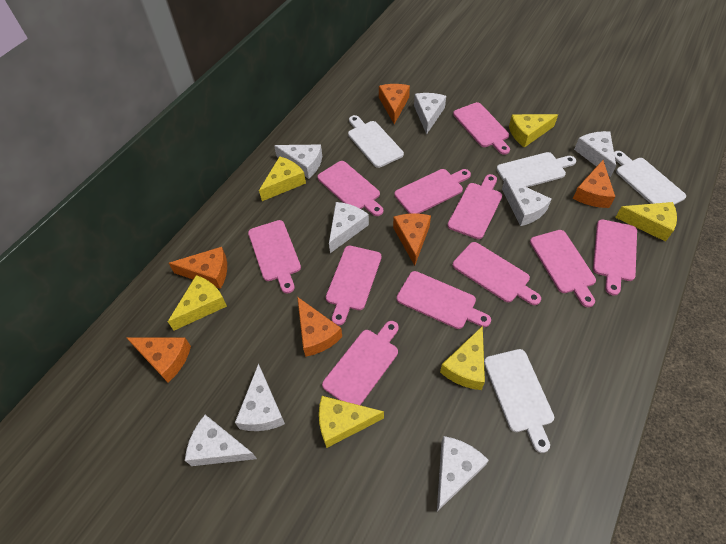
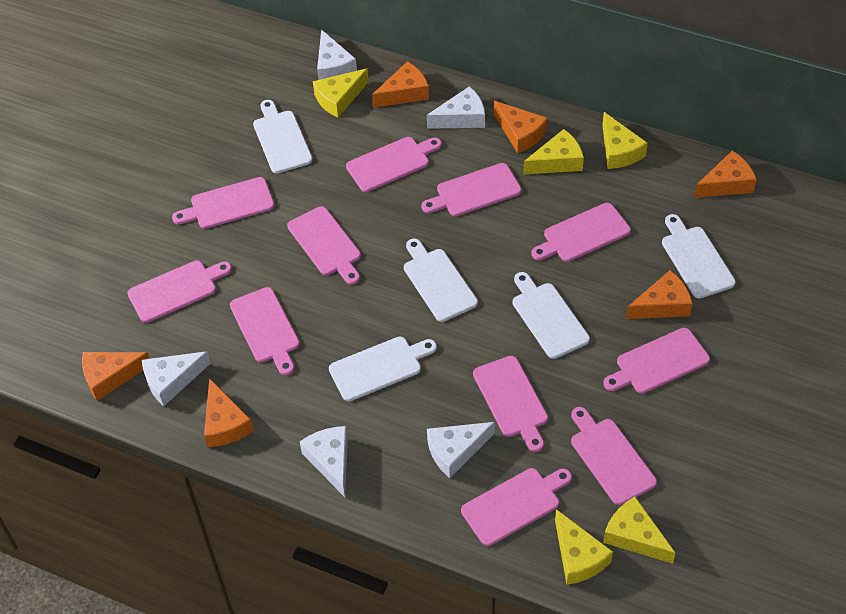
white cheese: 8 -> 5
white cutting board: 4 -> 5
yellow cheese: 6 -> 5

